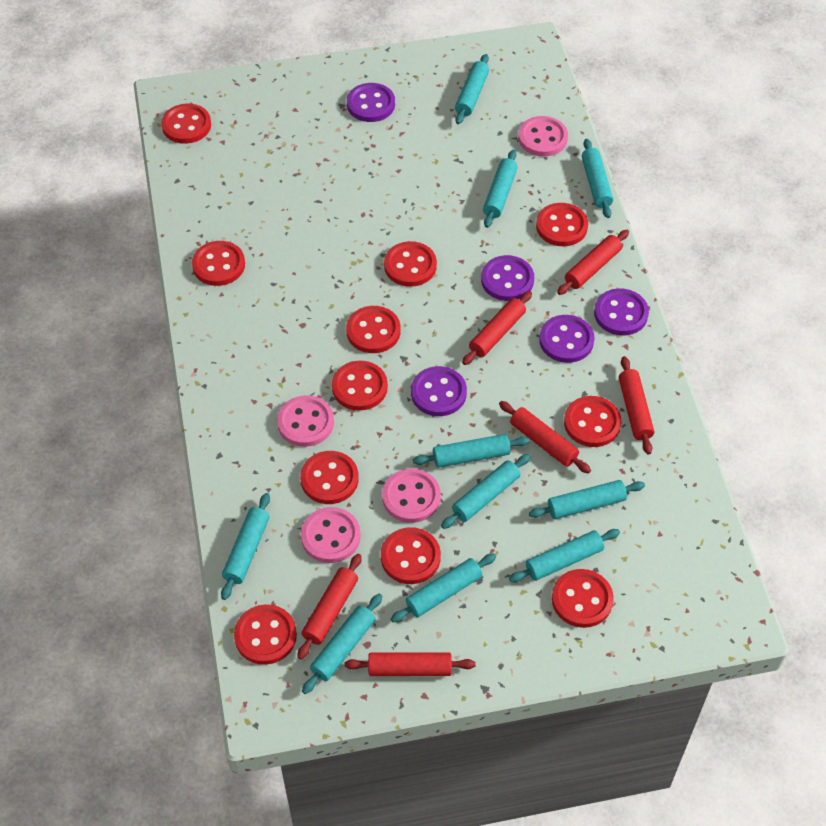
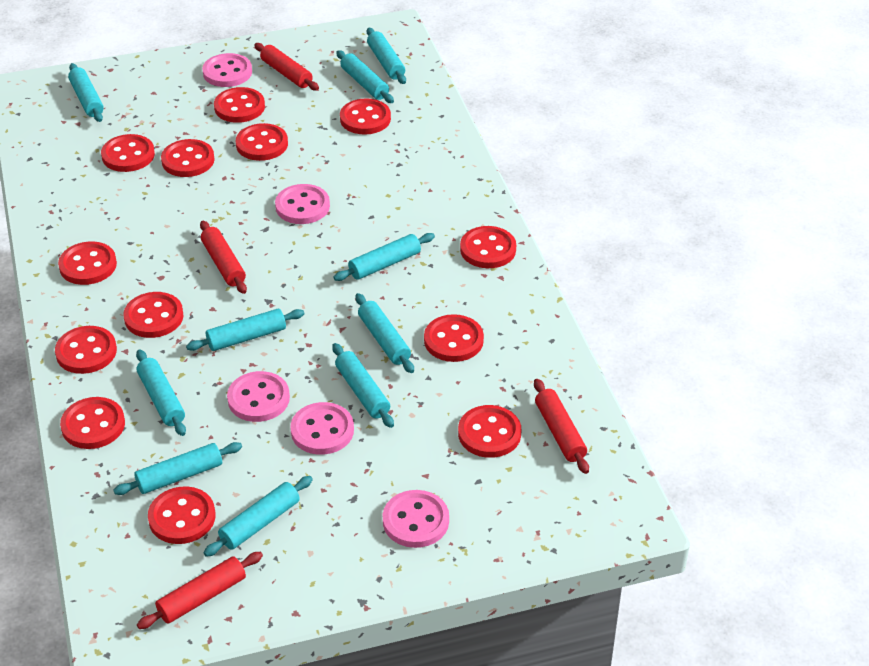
pink button: 4 -> 5
purple button: 5 -> 0
red button: 11 -> 13
red rolling pin: 6 -> 4

